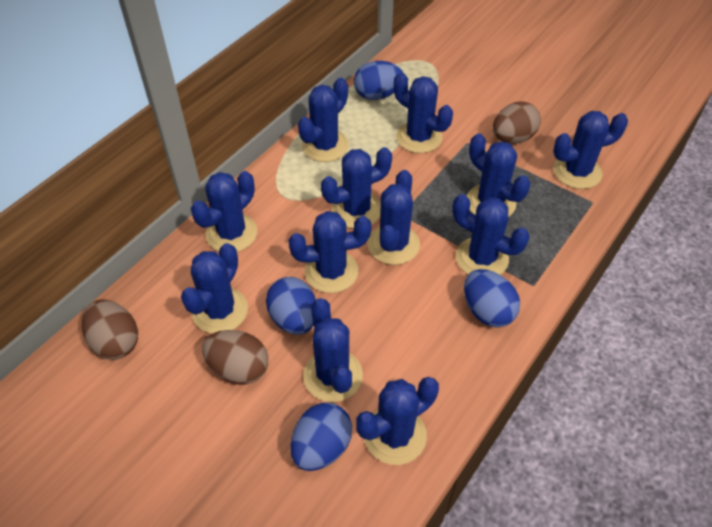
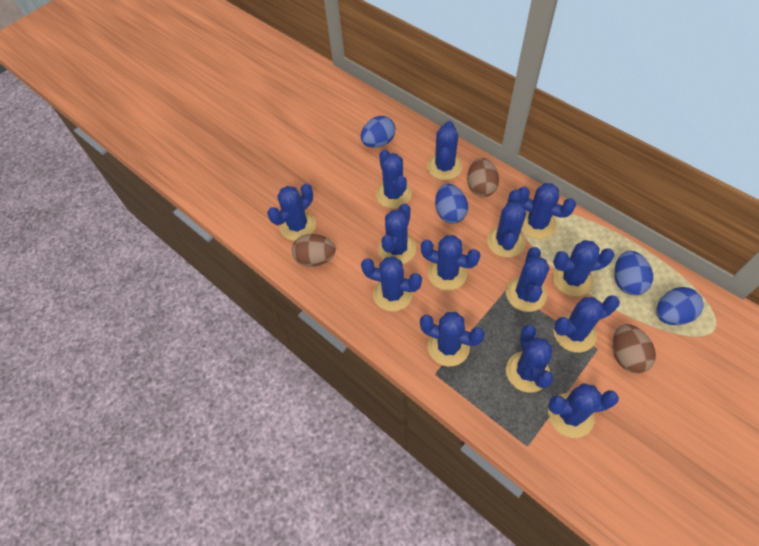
blue cactus: 12 -> 14

